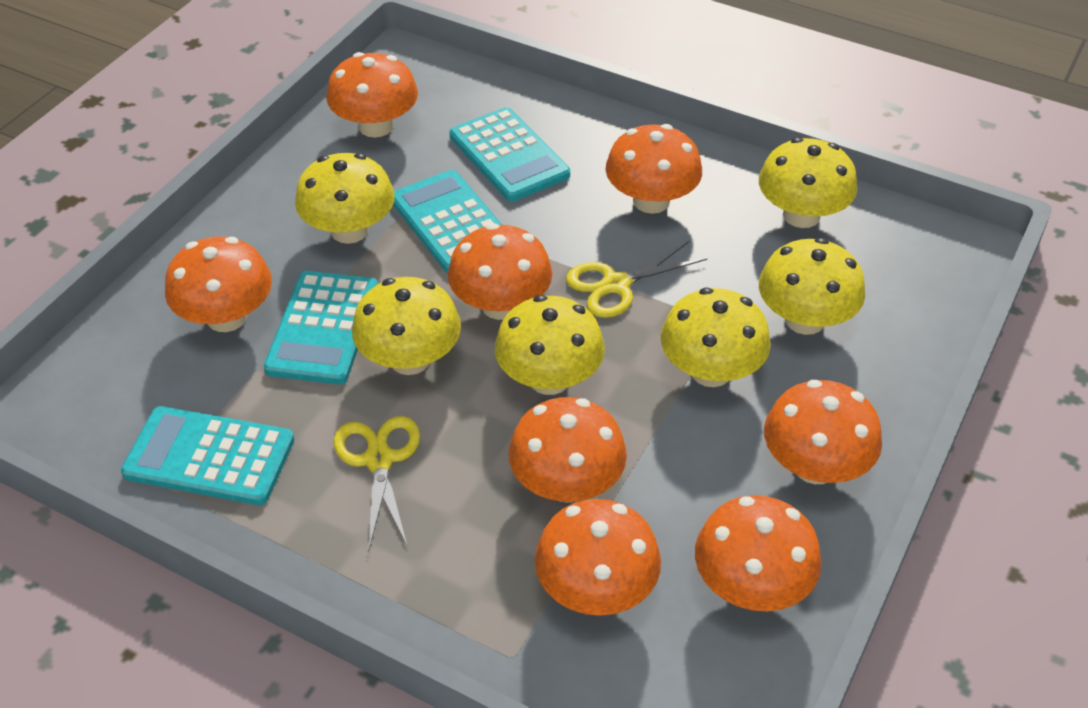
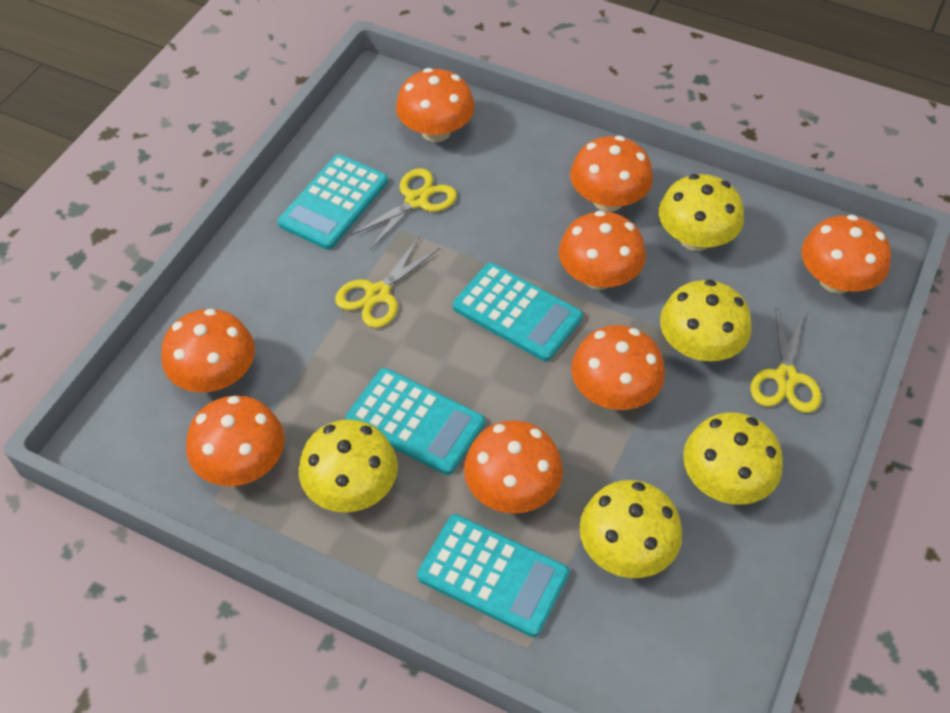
yellow mushroom: 6 -> 5
yellow scissors: 2 -> 3

